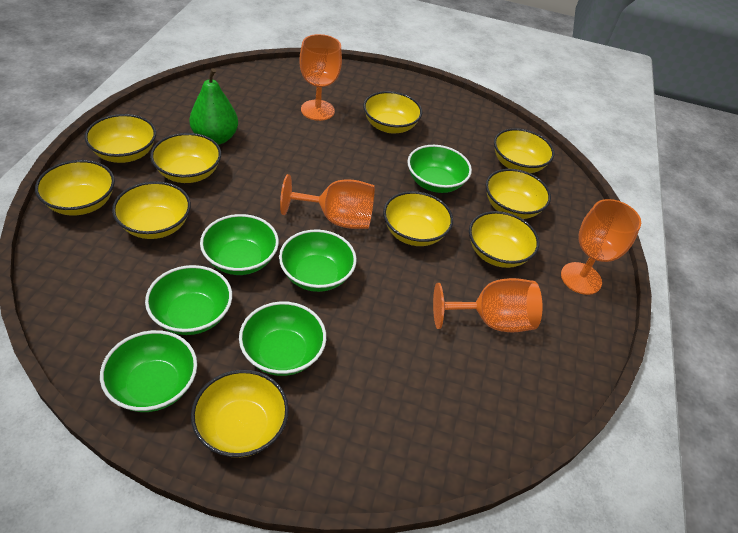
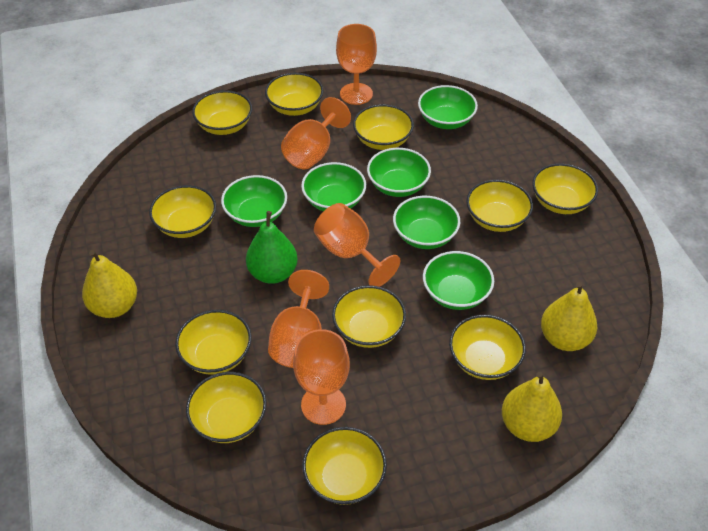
orange goblet: 4 -> 5
yellow bowl: 10 -> 11
yellow pear: 0 -> 3

